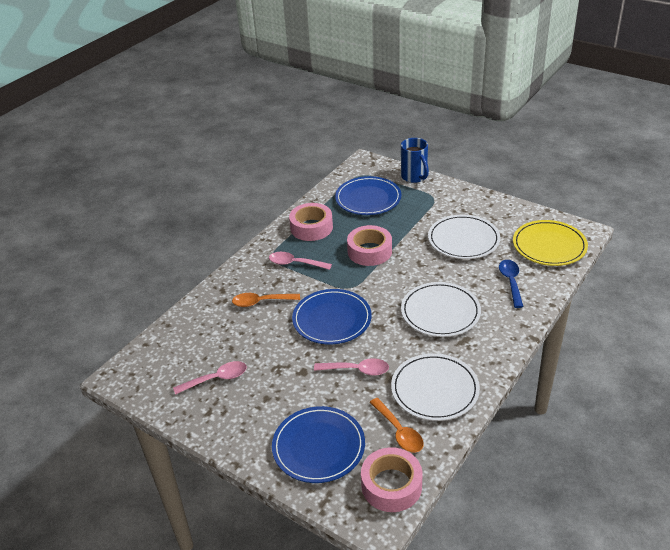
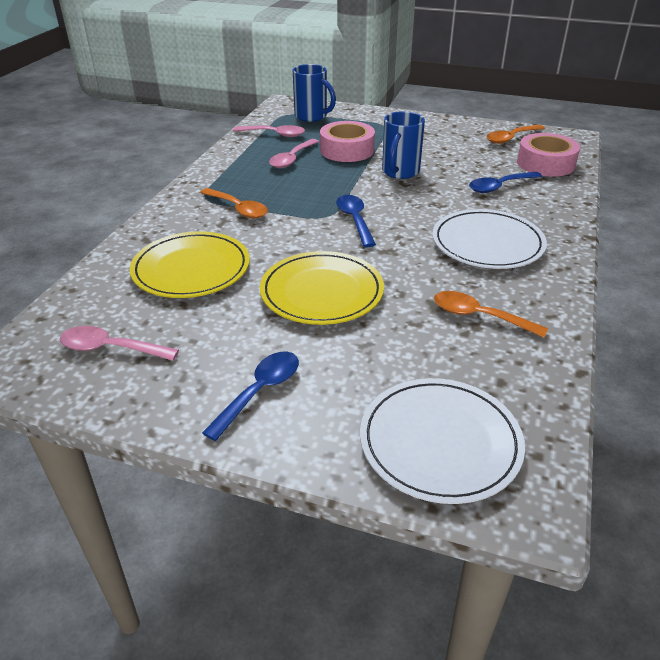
blue mug: 1 -> 2
blue plate: 3 -> 0
blue spoon: 1 -> 3
orange spoon: 2 -> 3
pink tape: 3 -> 2
white plate: 3 -> 2
yellow plate: 1 -> 2

